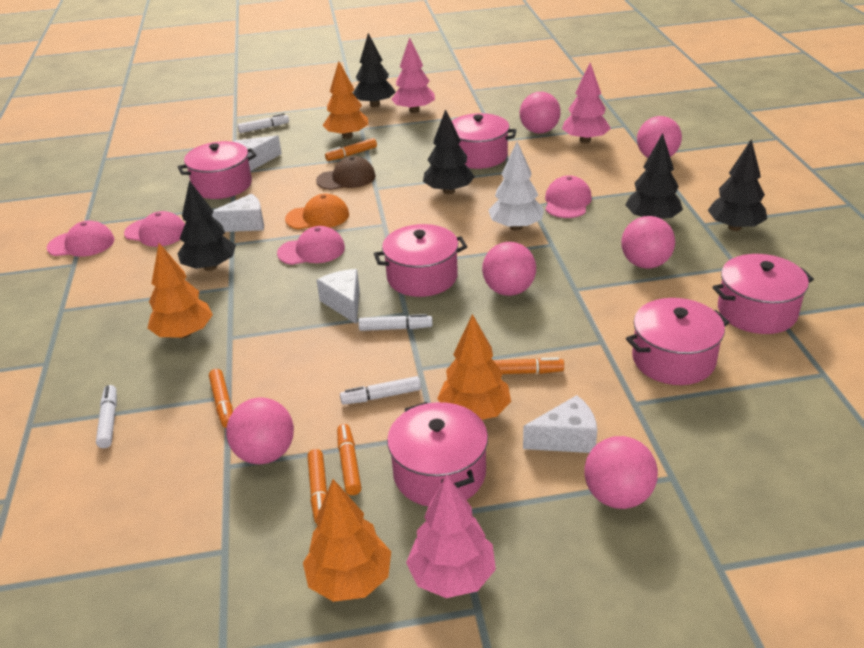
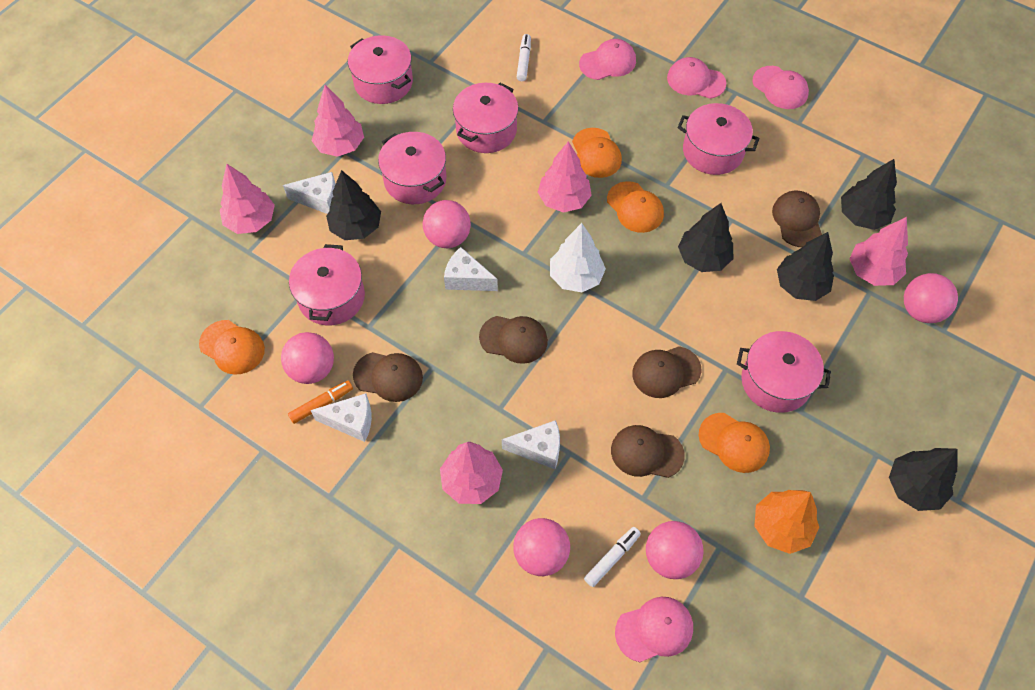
brown cap: 1 -> 5
orange cap: 1 -> 4
orange marker: 5 -> 1
orange tree: 4 -> 1
pink ball: 6 -> 5
pink tree: 3 -> 5
white marker: 4 -> 2

